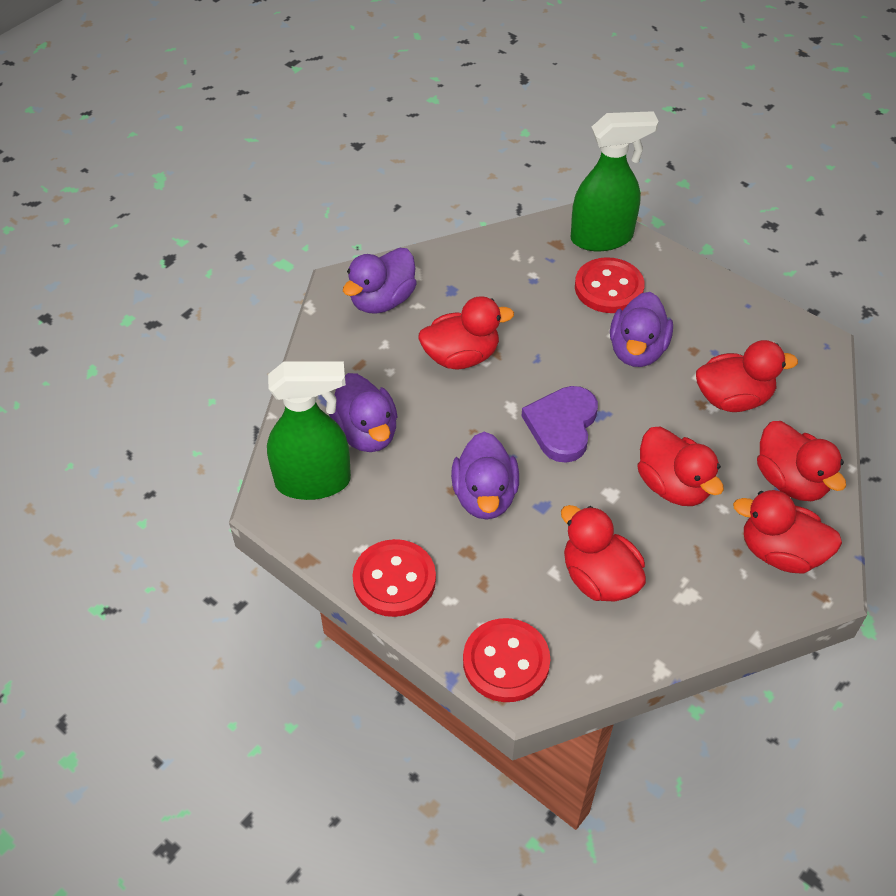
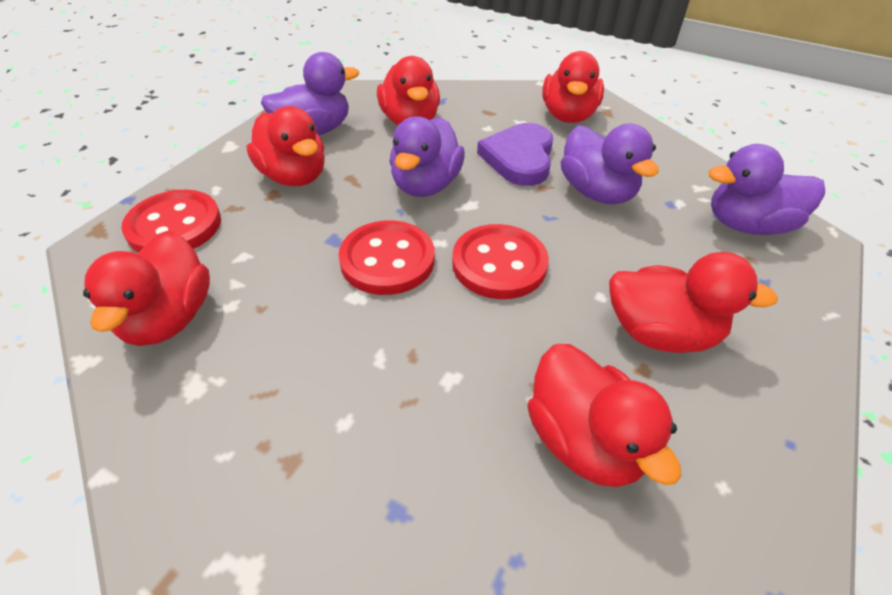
green spray bottle: 2 -> 0

